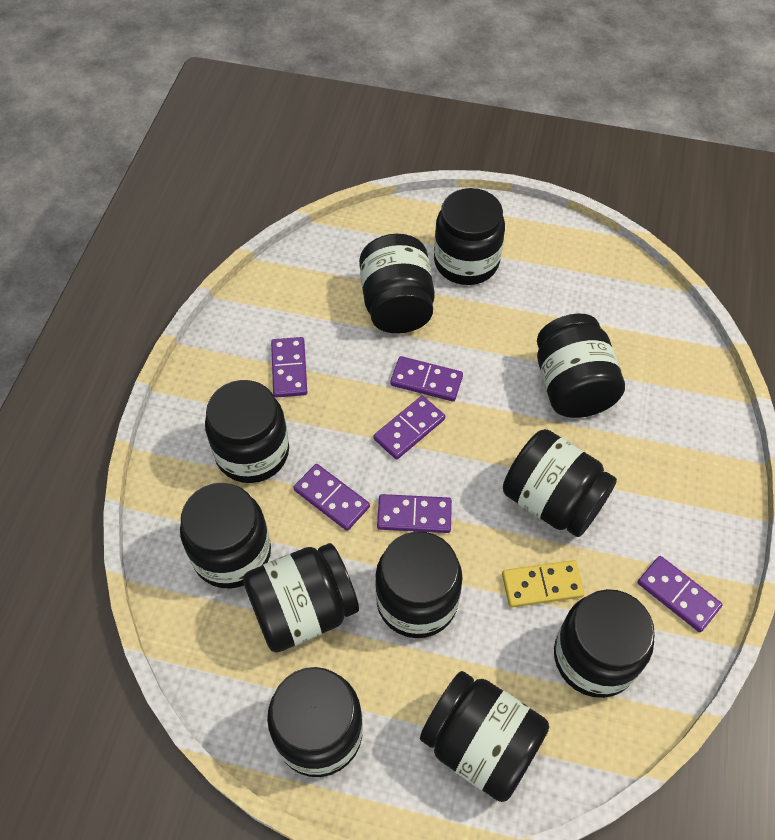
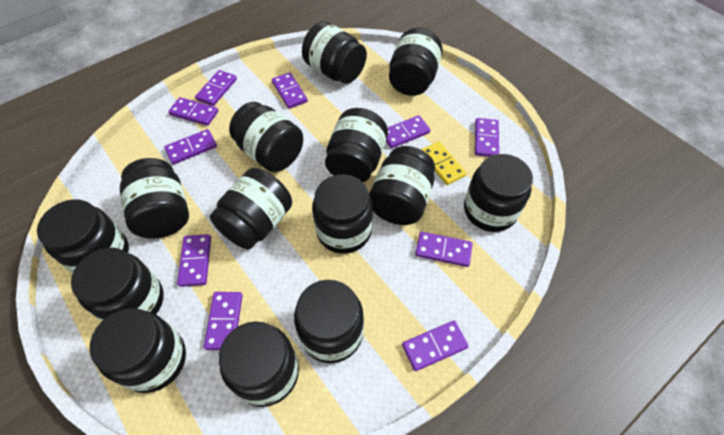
black jar: 11 -> 14
purple domino: 6 -> 10

